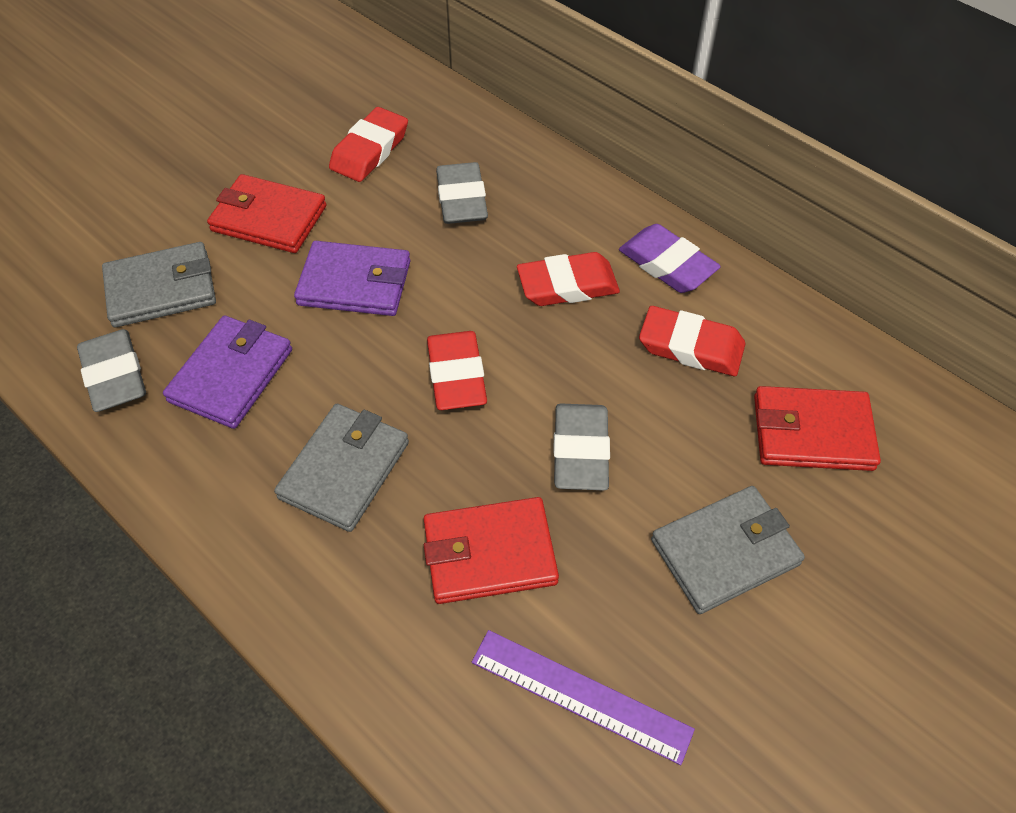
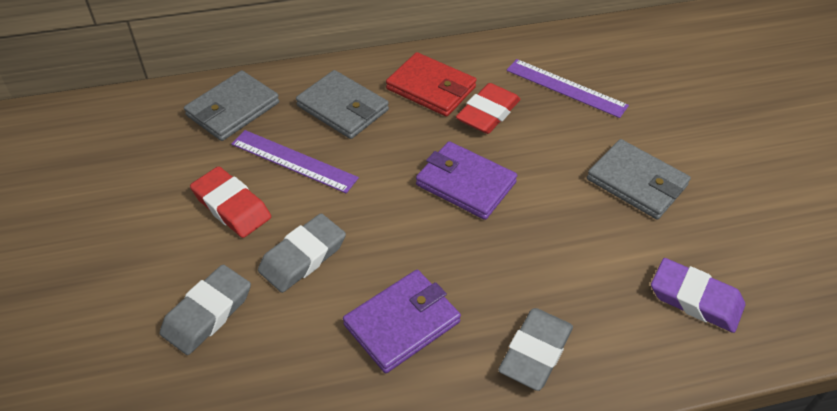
purple ruler: 1 -> 2
red eraser: 4 -> 2
red wallet: 3 -> 1

